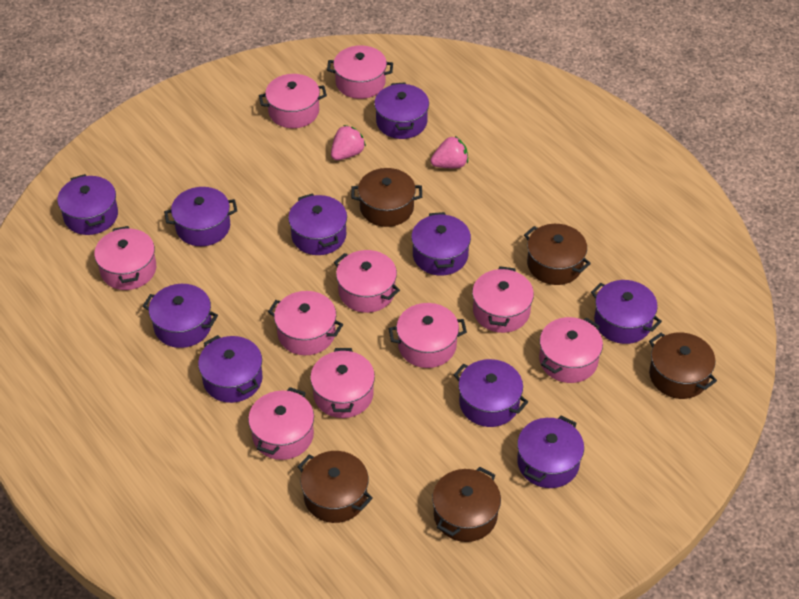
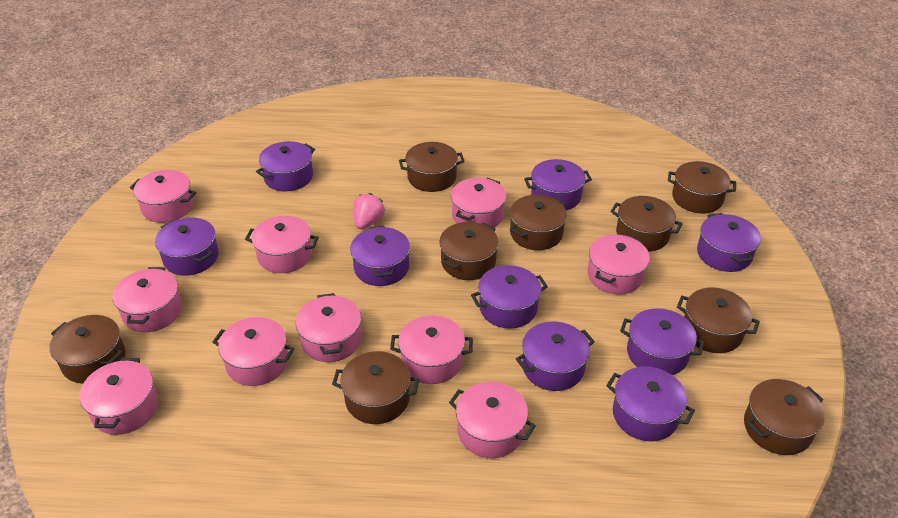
brown pot: 5 -> 9
pink strawberry: 2 -> 1
purple pot: 10 -> 9

